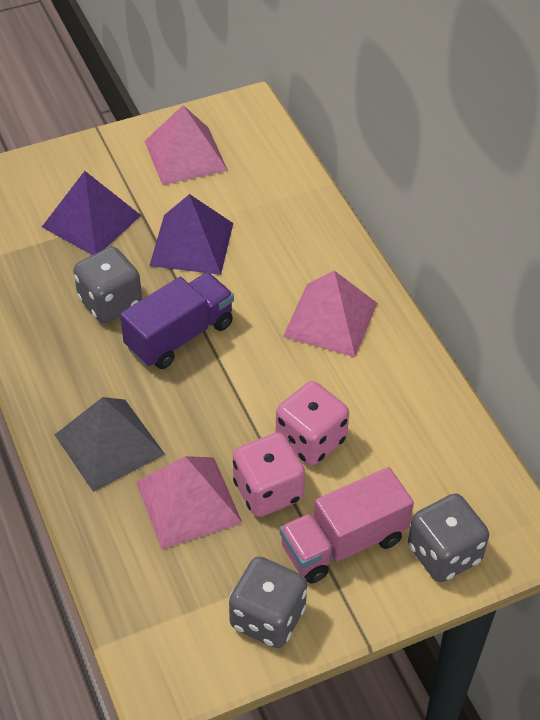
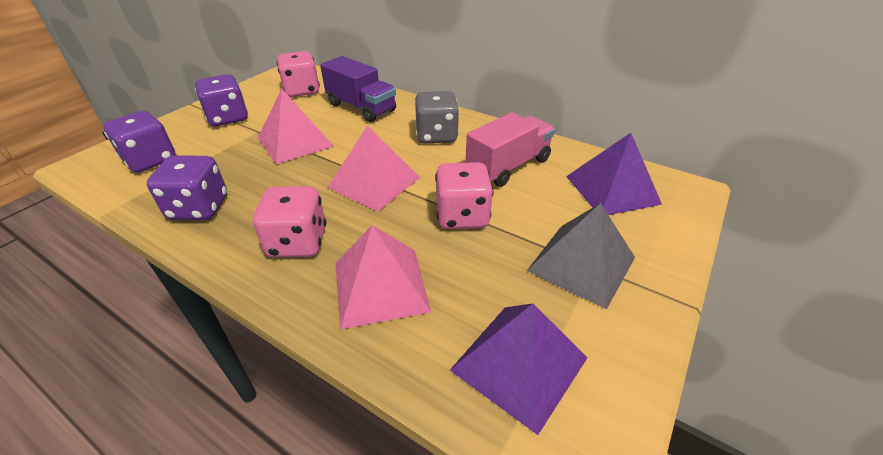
grey dice: 3 -> 1
pink dice: 2 -> 3
purple dice: 0 -> 3

